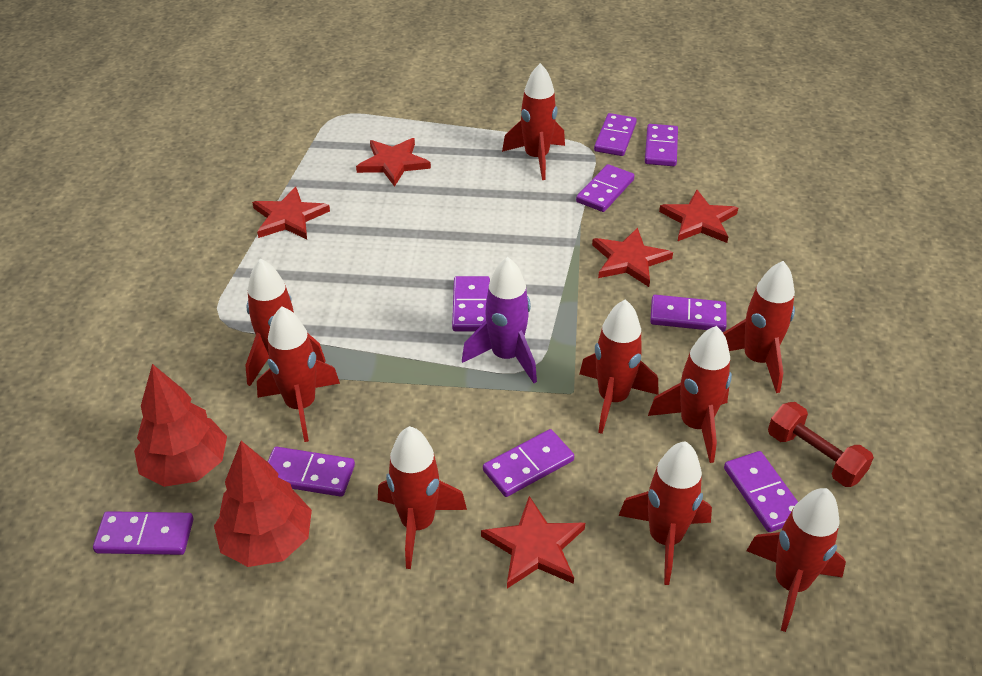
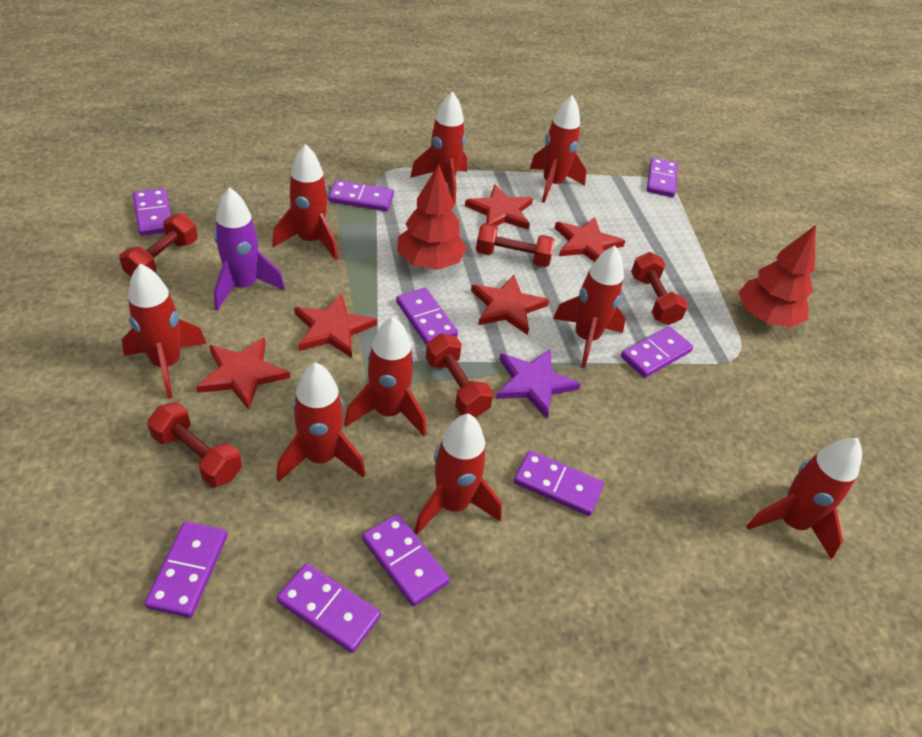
purple star: 0 -> 1
red dumbbell: 1 -> 5

